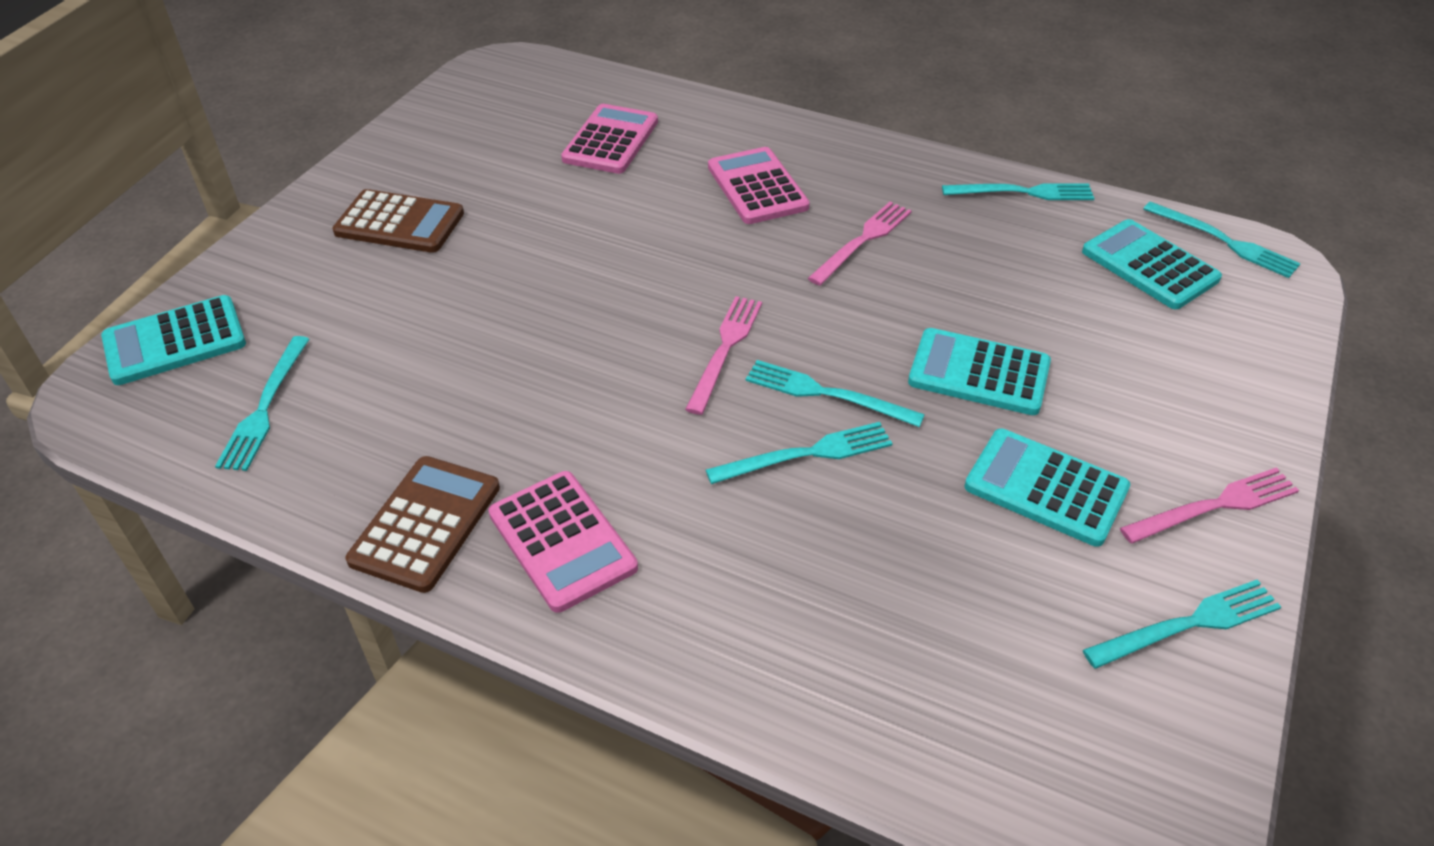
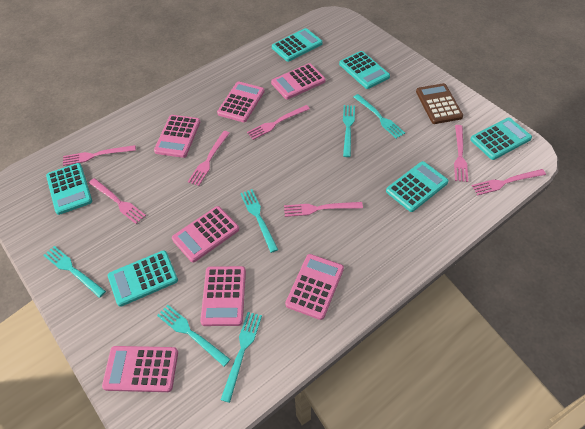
brown calculator: 2 -> 1
pink calculator: 3 -> 7
pink fork: 3 -> 7
turquoise calculator: 4 -> 6

